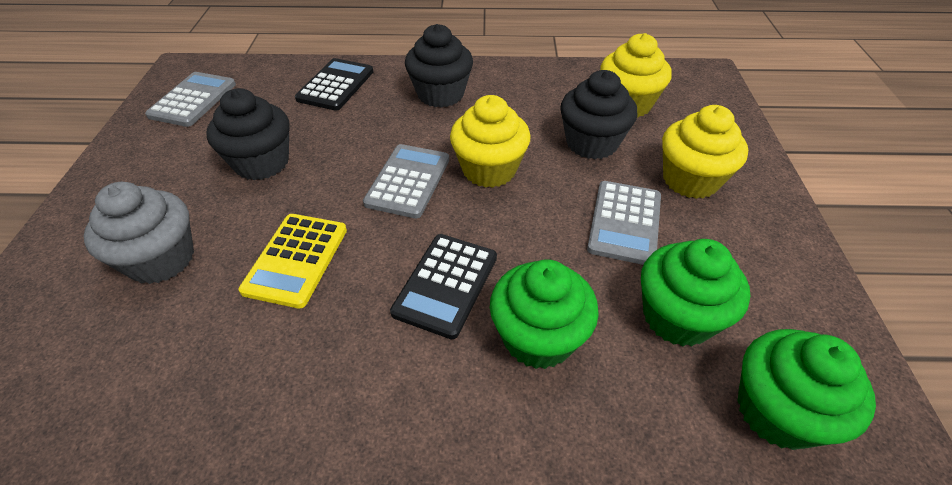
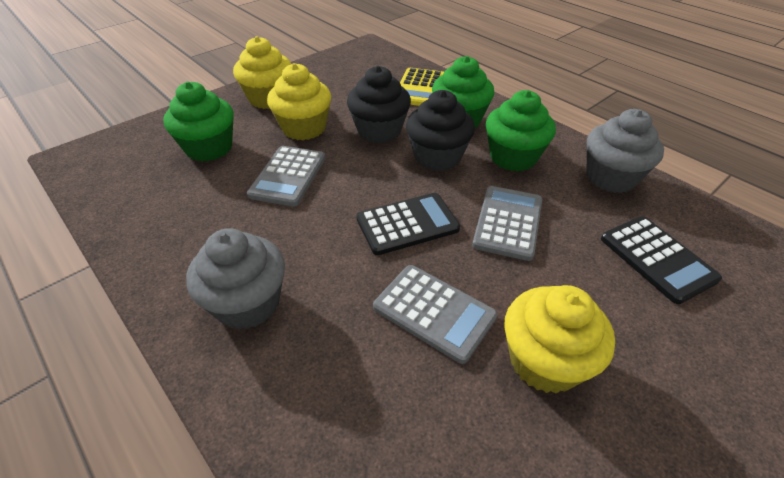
black cupcake: 3 -> 2
grey cupcake: 1 -> 2

